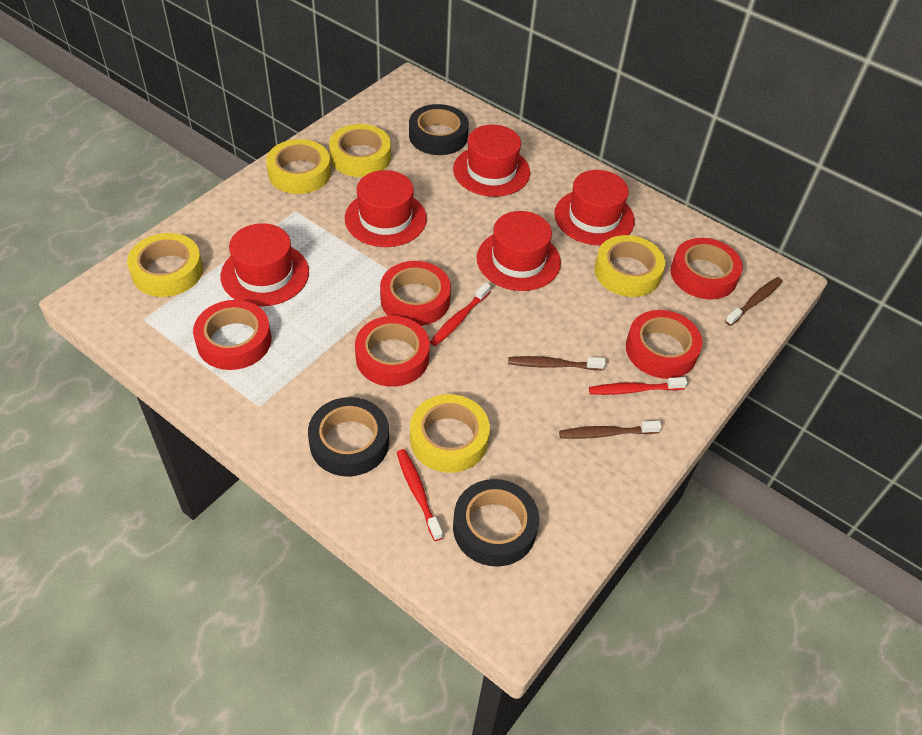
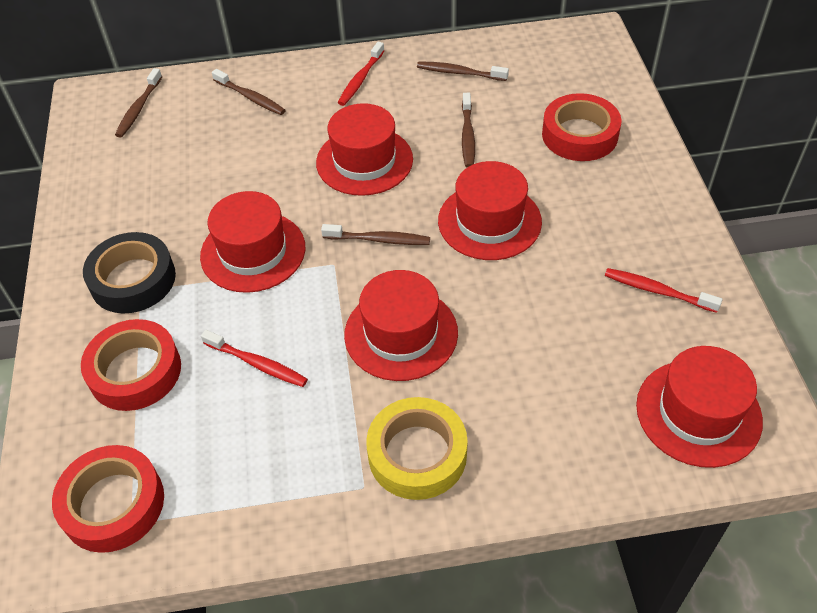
black tape: 3 -> 1
brown toothbrush: 3 -> 5
red tape: 5 -> 3
yellow tape: 5 -> 1

